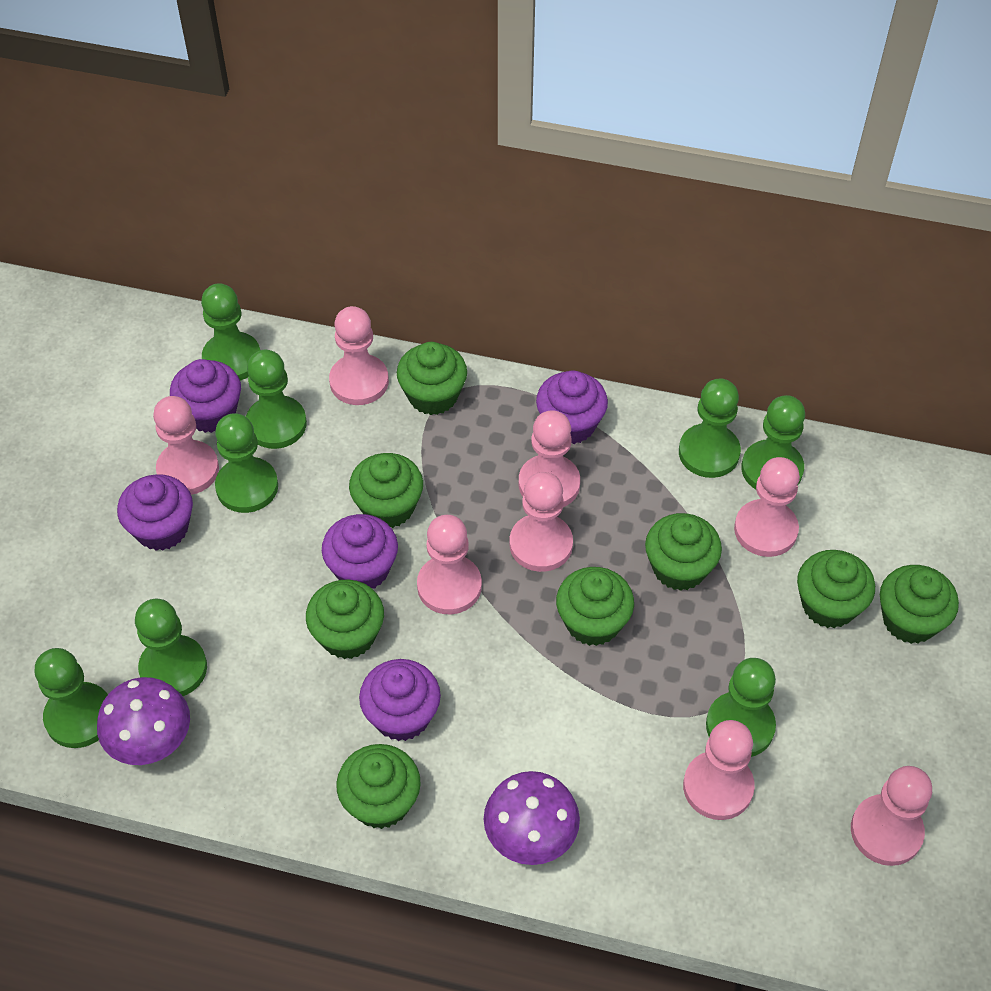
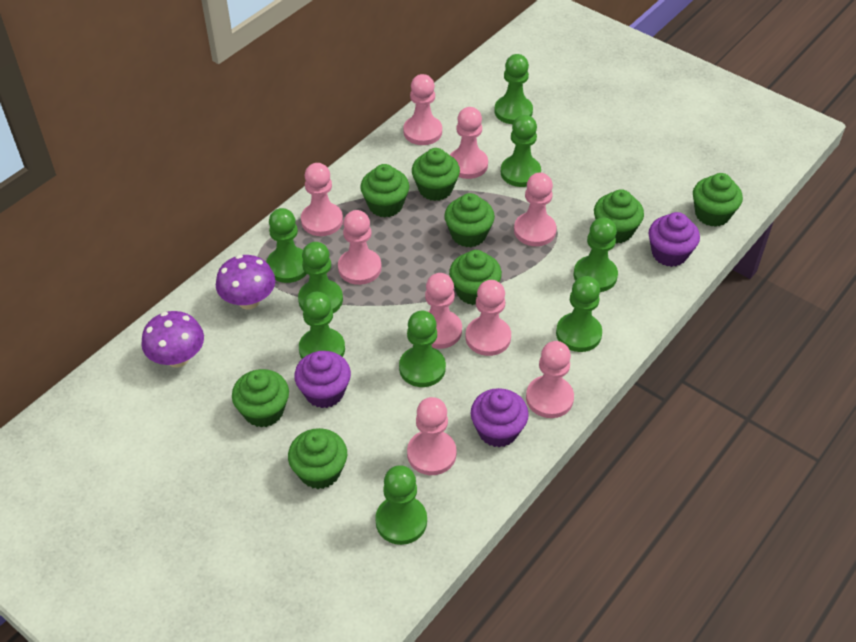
green pawn: 8 -> 9
pink pawn: 8 -> 9
purple cupcake: 5 -> 3

